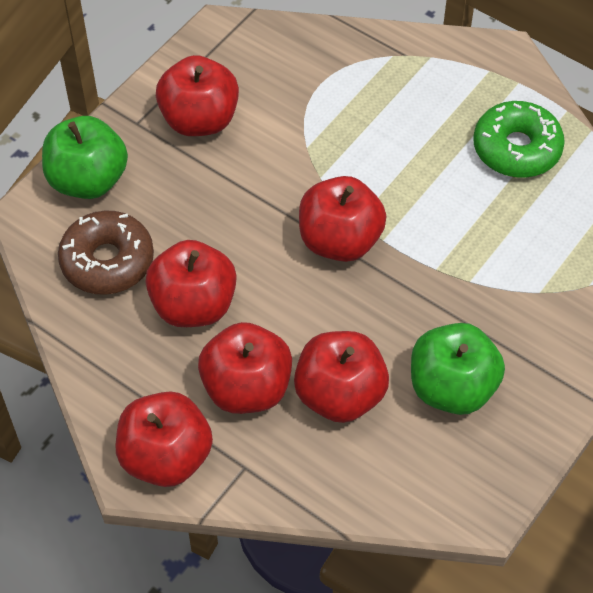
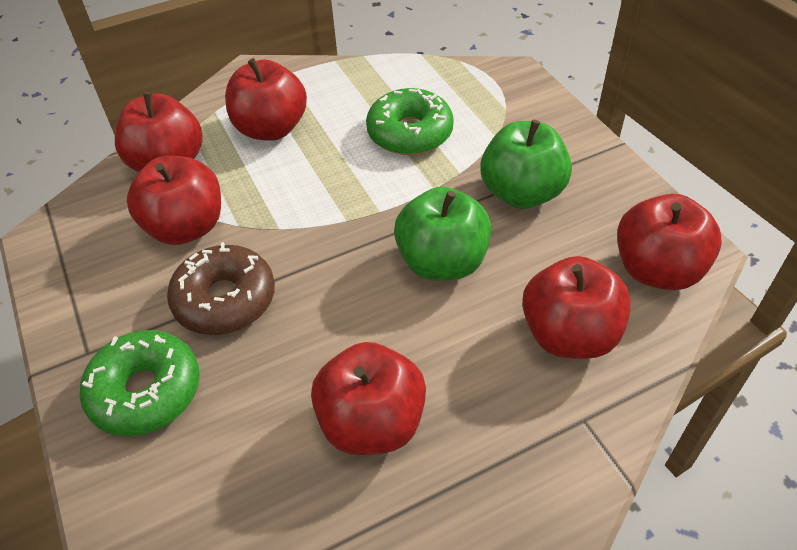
green donut: 1 -> 2

